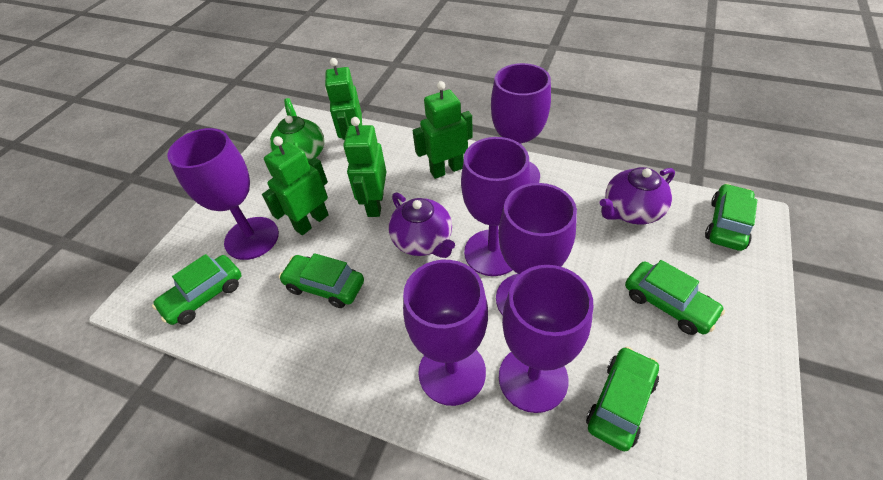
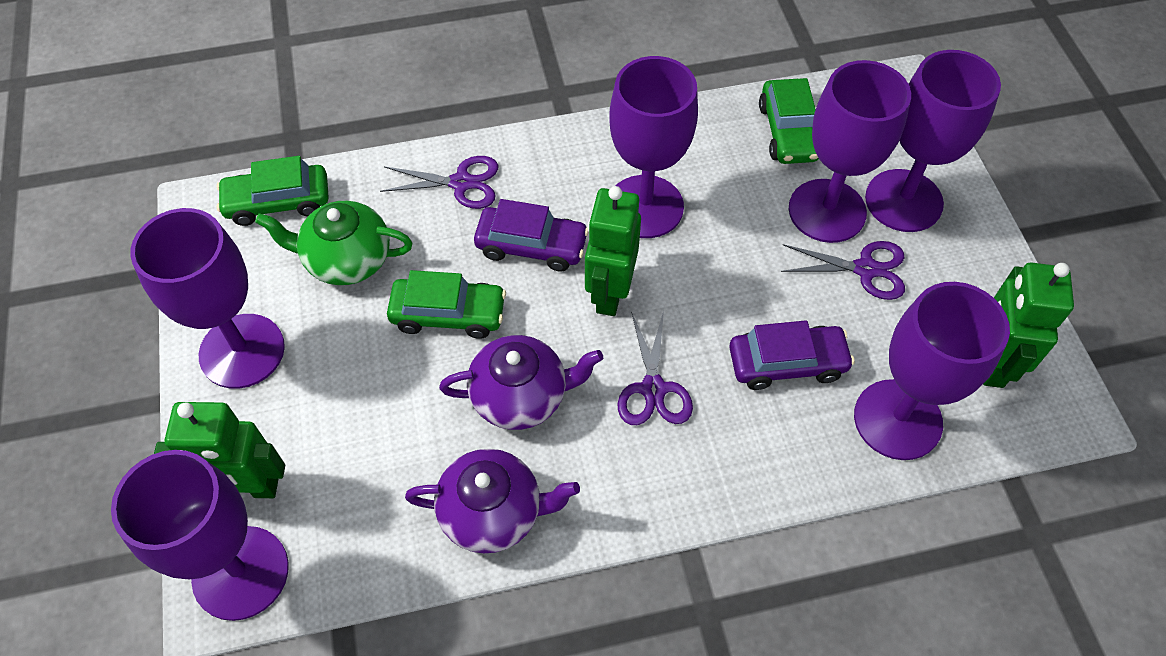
green car: 5 -> 3
green robot: 4 -> 3
purple car: 0 -> 2
purple scissors: 0 -> 3

